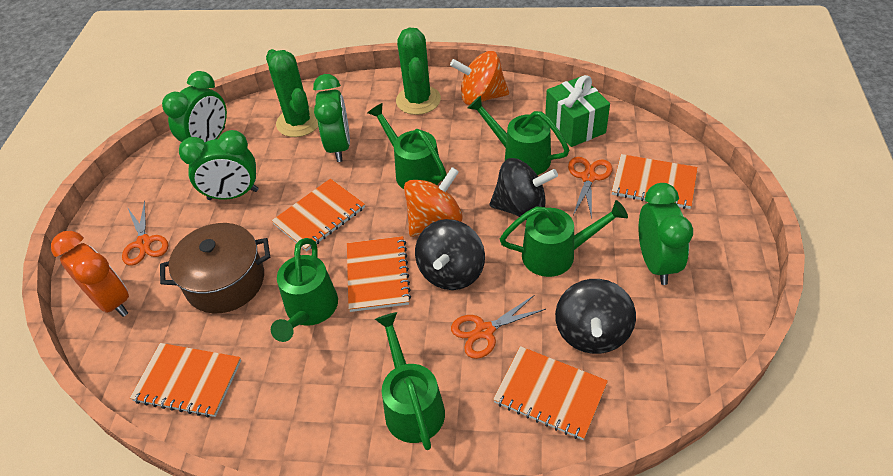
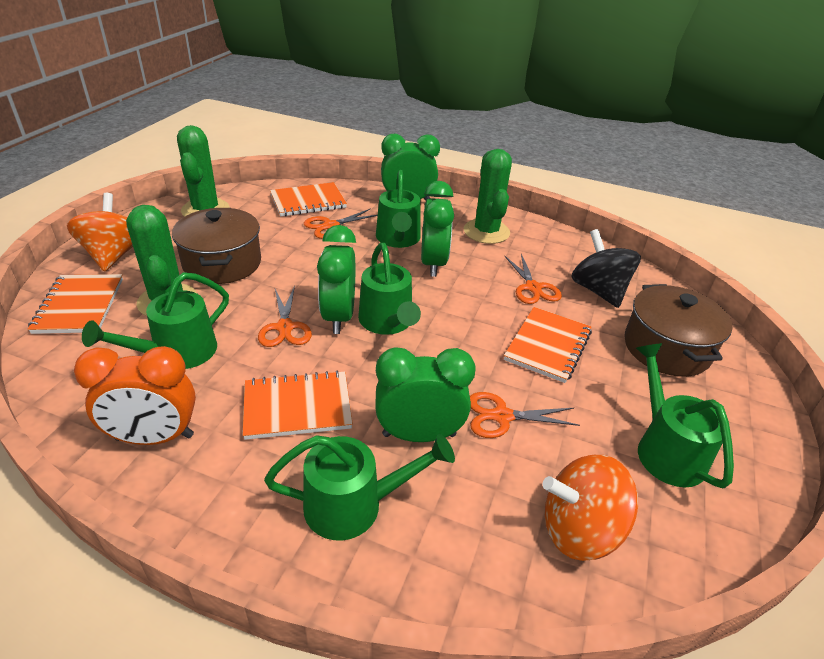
black spinning top: 3 -> 1
brown pot: 1 -> 2
green cactus: 2 -> 3
green gift: 1 -> 0
orange notebook: 5 -> 4
orange scissors: 3 -> 4

